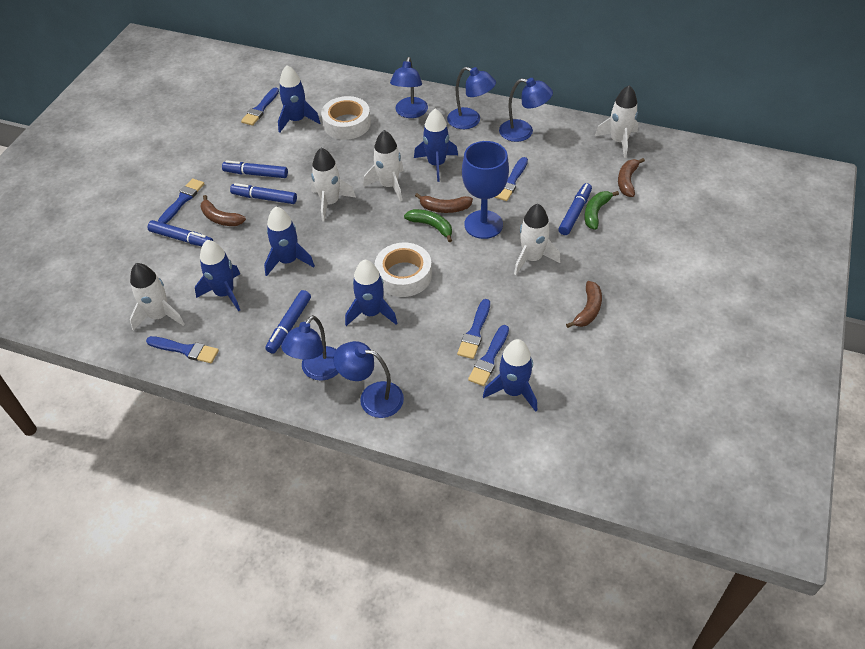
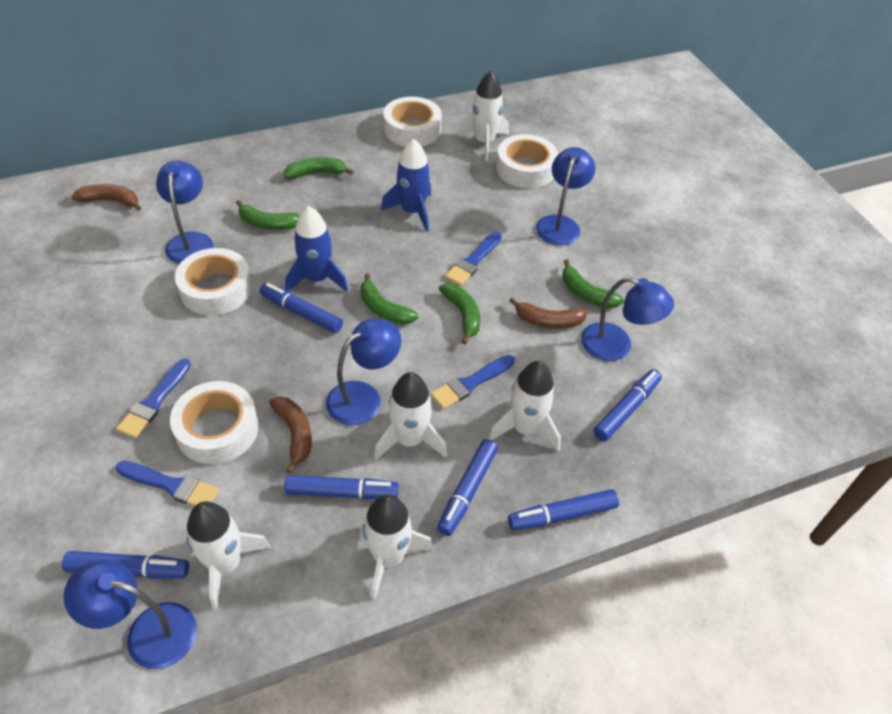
blue brush: 6 -> 4
blue goblet: 1 -> 0
blue marker: 5 -> 6
blue rocket: 6 -> 2
brown banana: 4 -> 3
green banana: 2 -> 5
white tape: 2 -> 4

